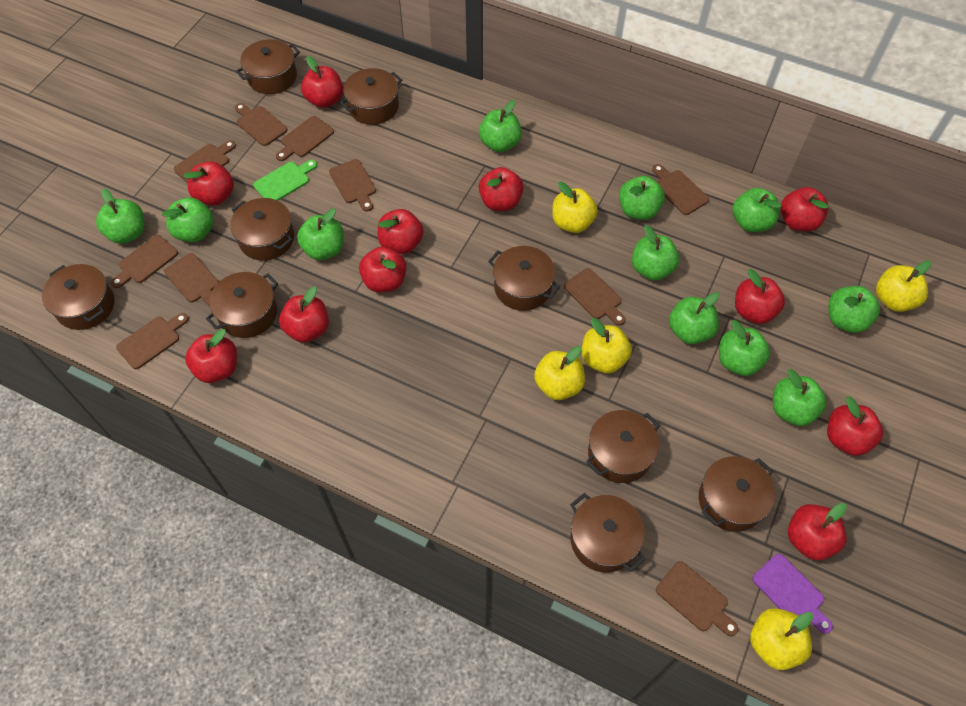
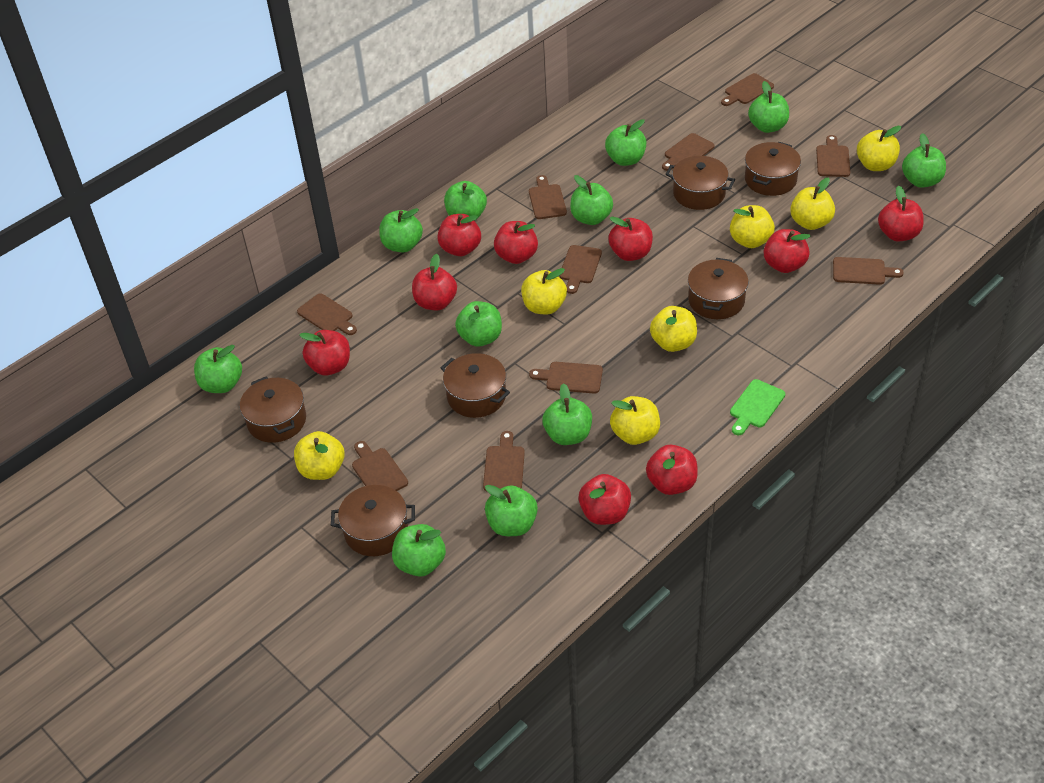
brown pot: 9 -> 6
purple cutting board: 1 -> 0
red apple: 11 -> 9
yellow apple: 5 -> 7

